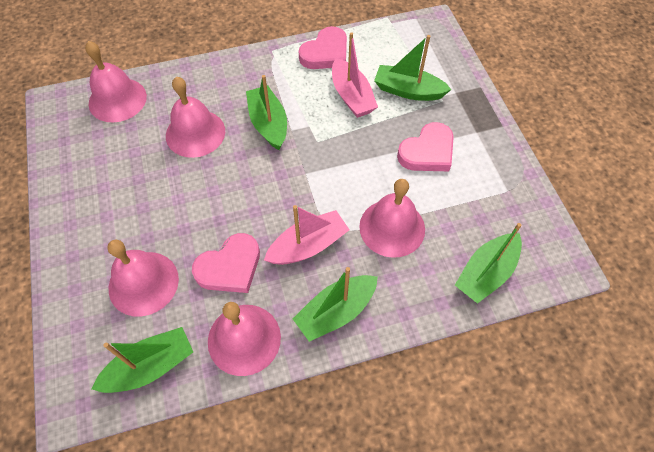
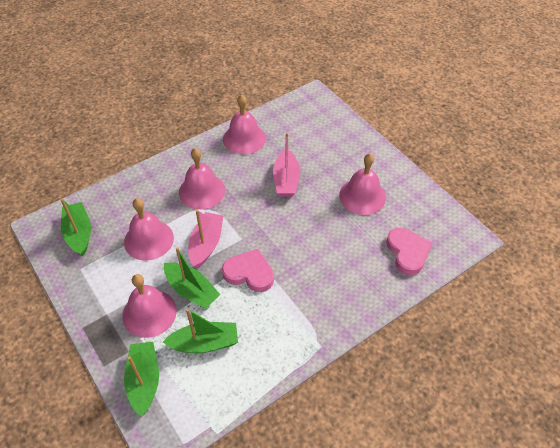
green boat: 5 -> 4
pink heart: 3 -> 2

